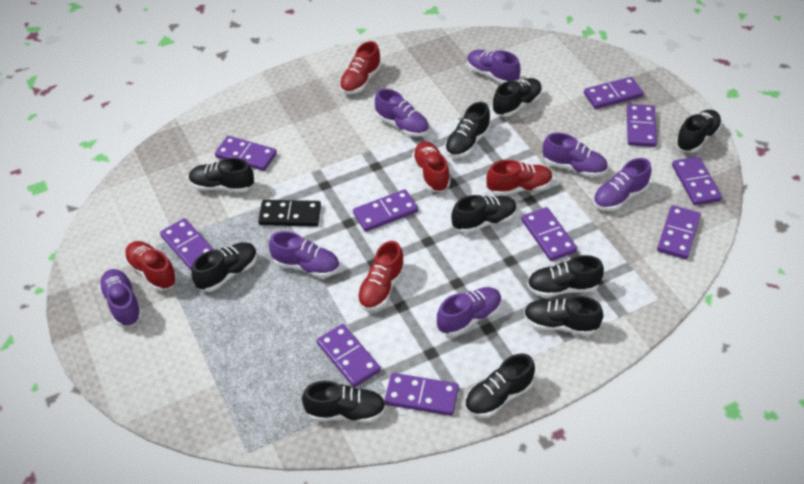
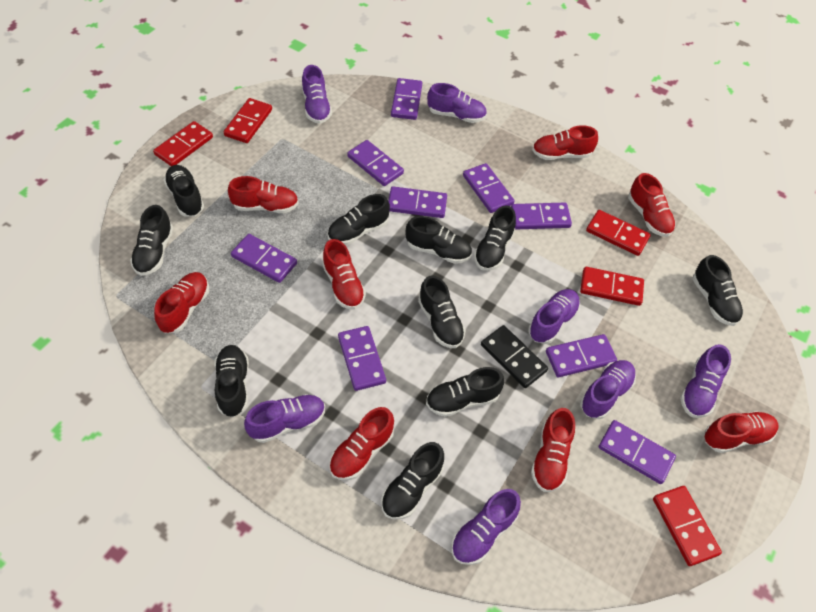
purple domino: 10 -> 9
red domino: 0 -> 5
red shoe: 5 -> 8

